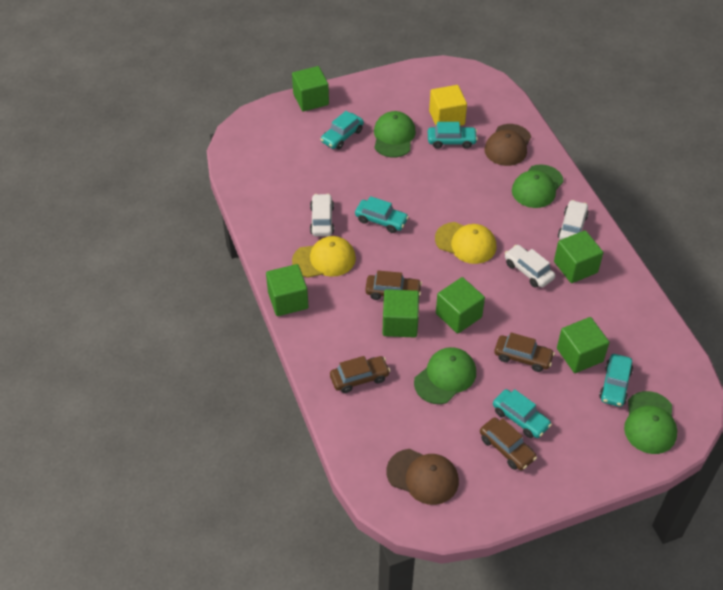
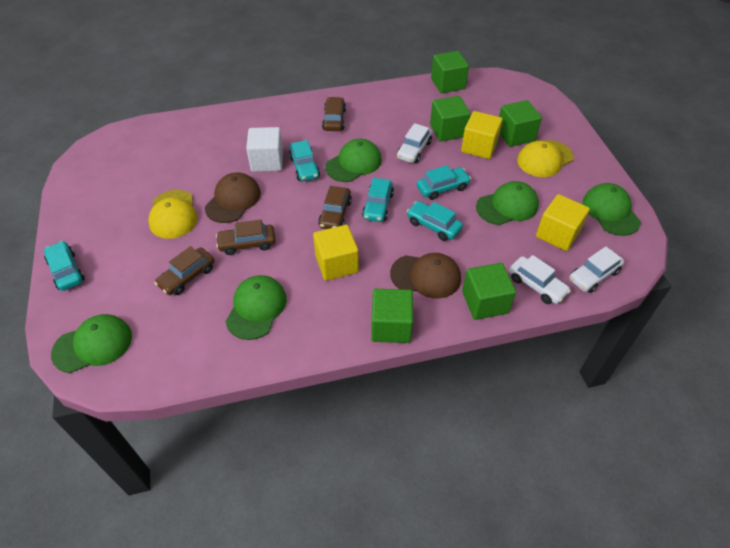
green cap: 4 -> 5
green cube: 6 -> 5
white cube: 0 -> 1
yellow cube: 1 -> 3

